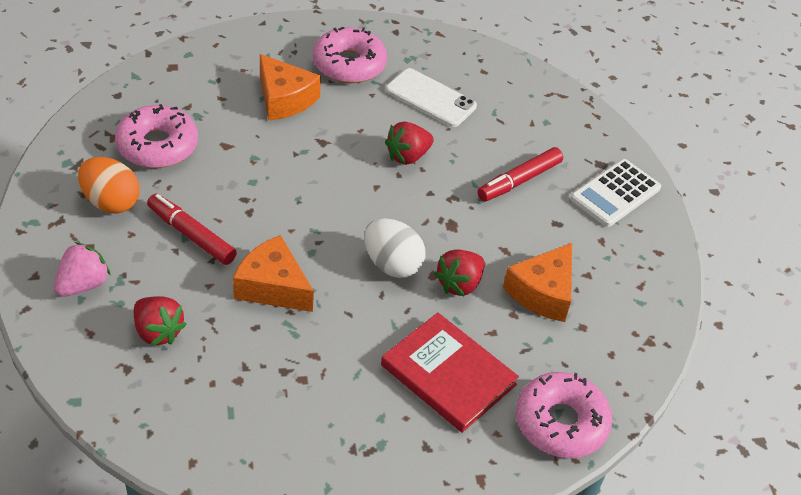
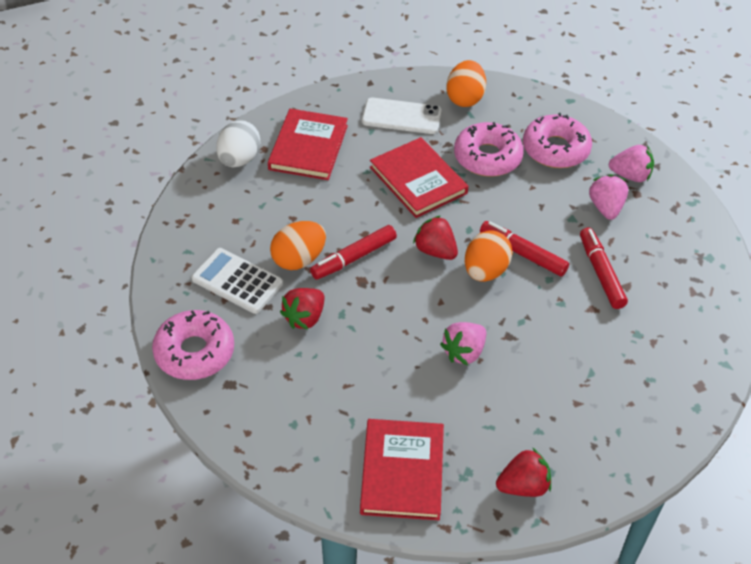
orange cheese: 3 -> 0
orange egg: 1 -> 3
pink strawberry: 1 -> 3
red book: 1 -> 3
red marker: 2 -> 3

